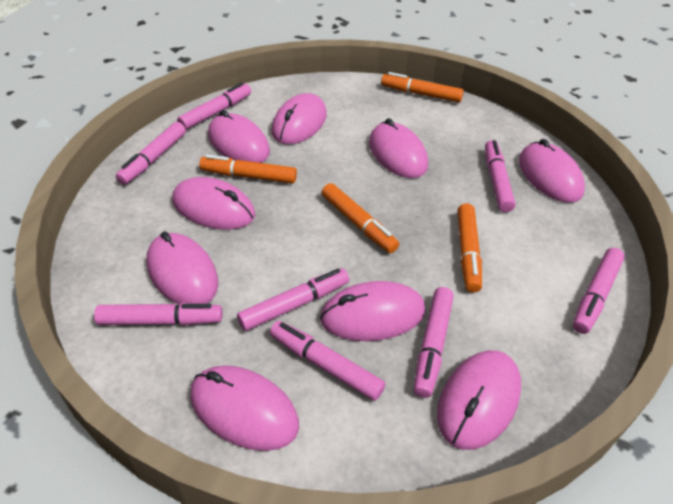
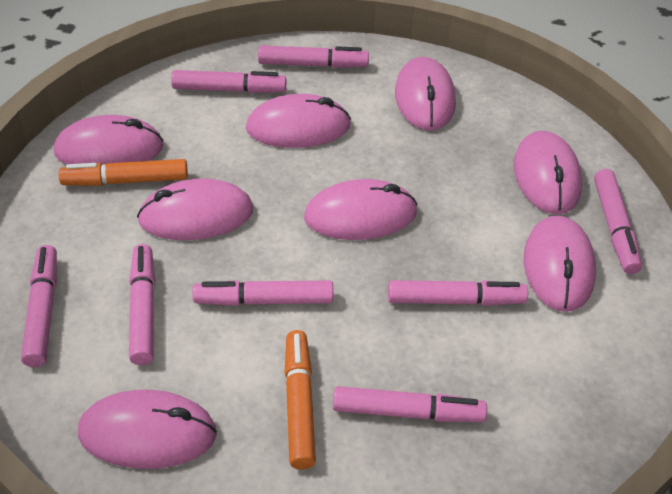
orange marker: 4 -> 2
pink mouse: 9 -> 8

